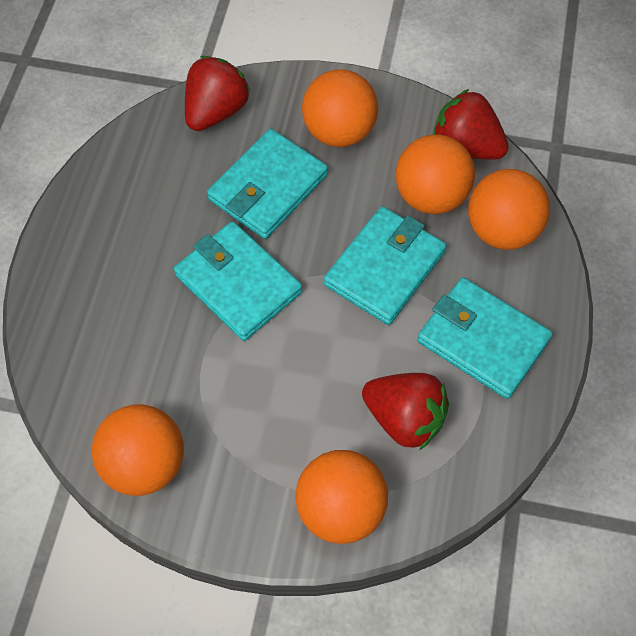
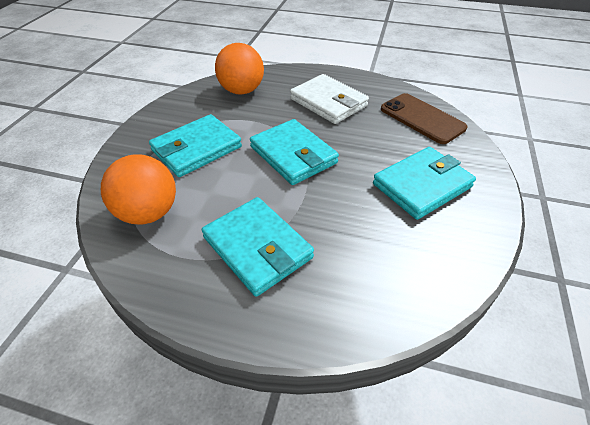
brown phone: 0 -> 1
orange ball: 5 -> 2
red strawberry: 3 -> 0
white wallet: 0 -> 1

